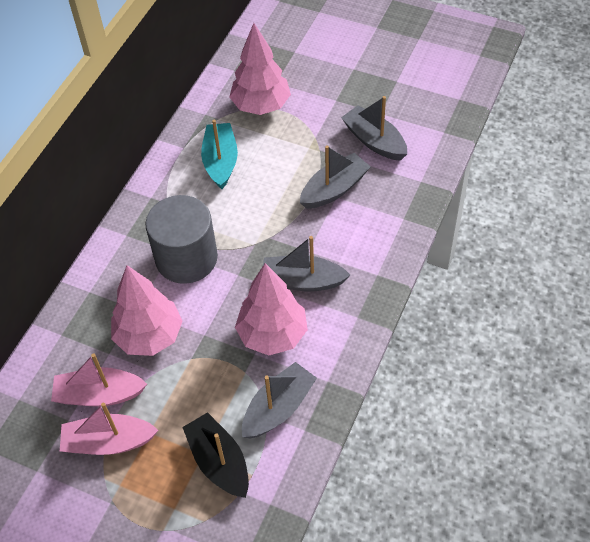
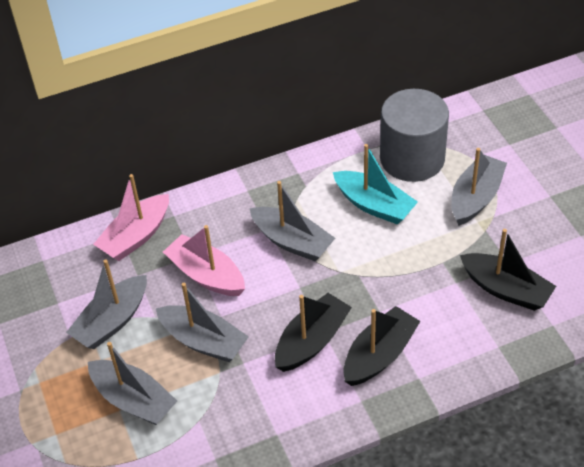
black boat: 1 -> 3
grey boat: 4 -> 5
pink tree: 3 -> 0

